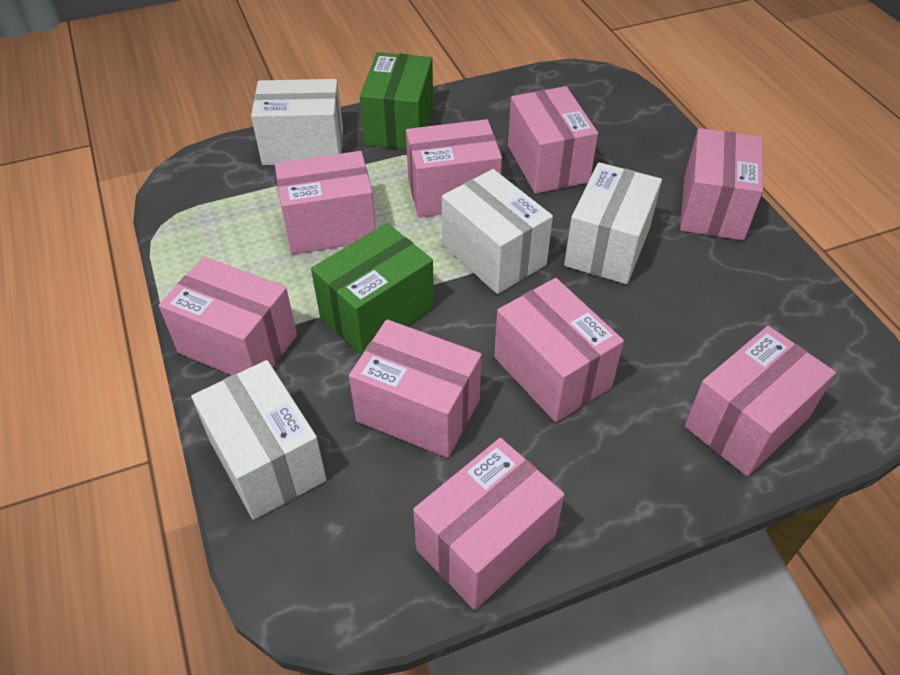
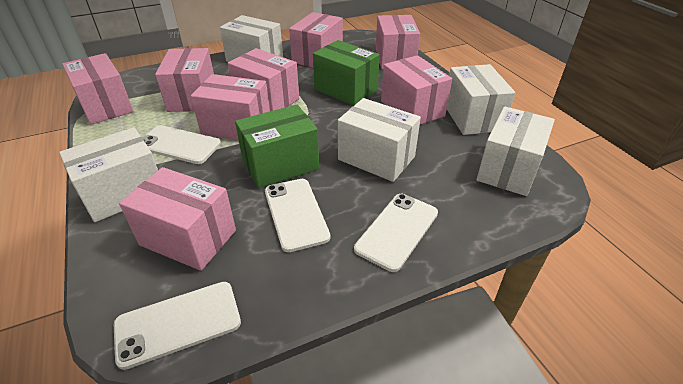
pink box: 9 -> 8
white box: 4 -> 5
white phone: 0 -> 4

